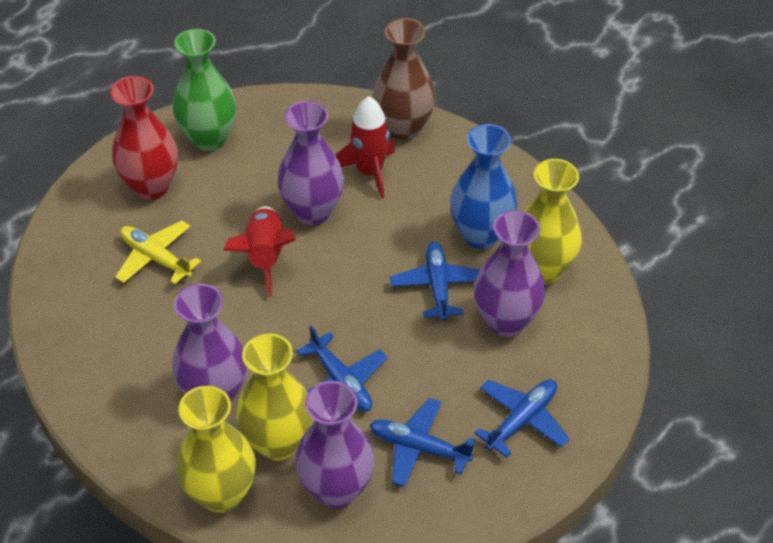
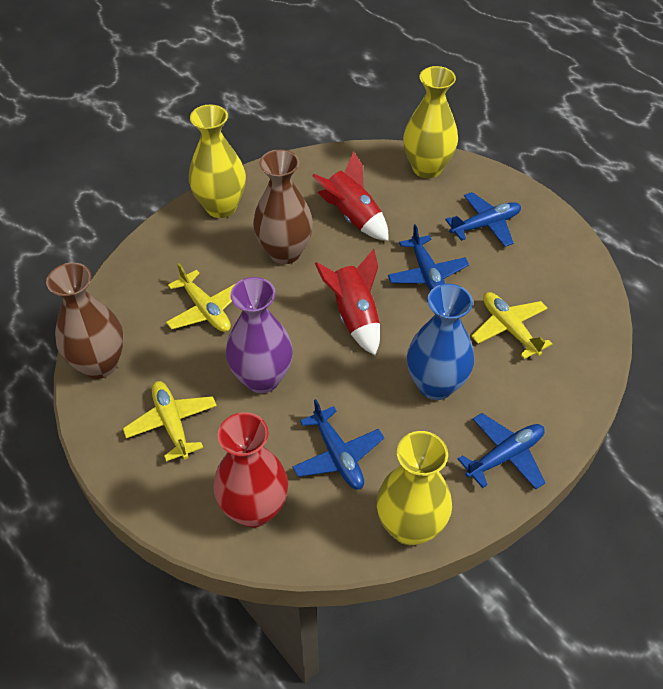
brown vase: 1 -> 2
green vase: 1 -> 0
purple vase: 4 -> 1
yellow plane: 1 -> 3

